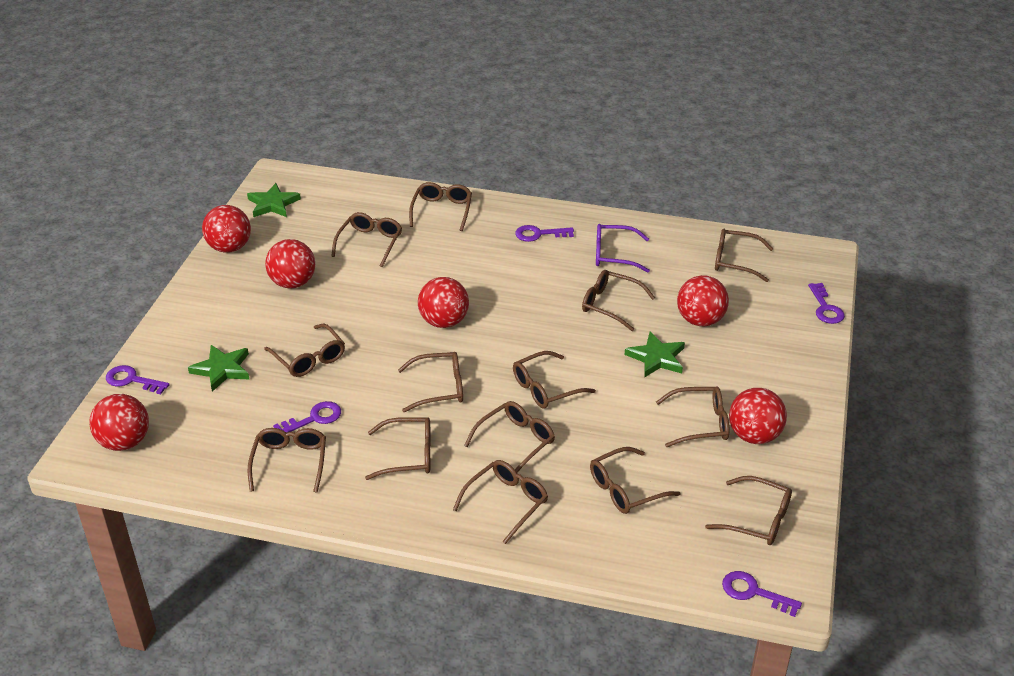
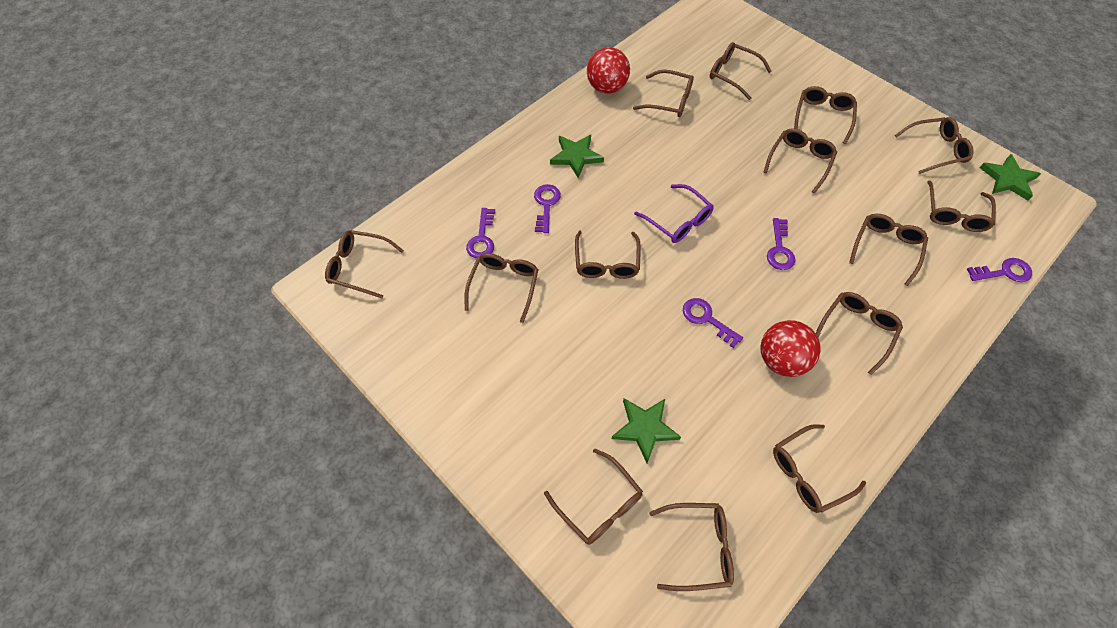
red ball: 6 -> 2

